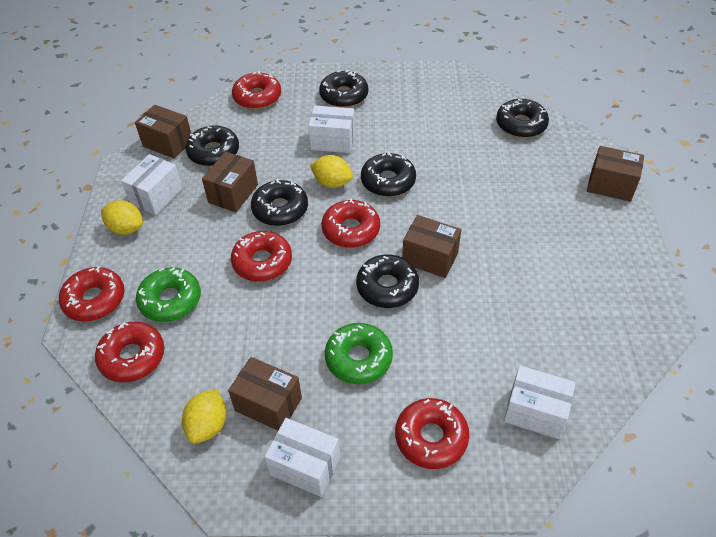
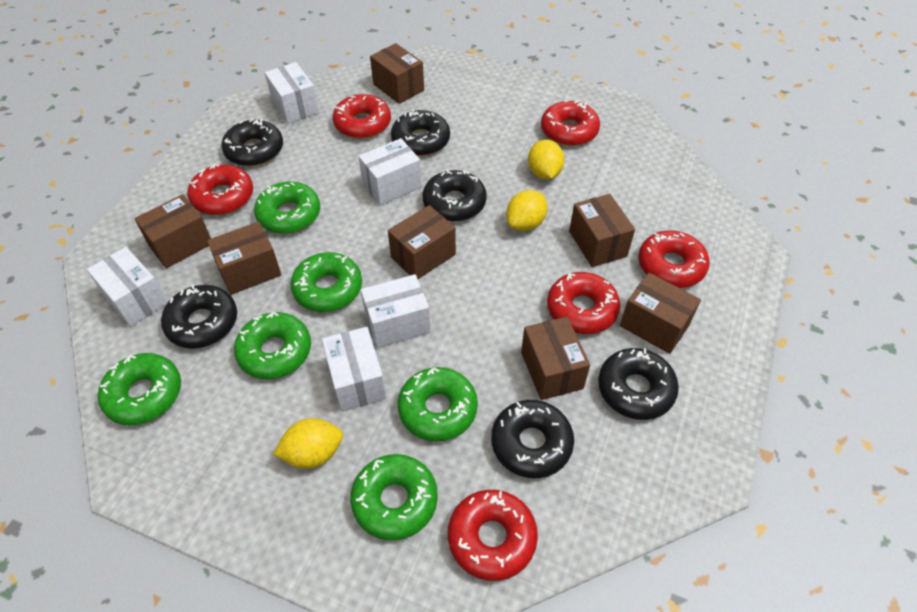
brown box: 5 -> 7
green donut: 2 -> 6
white box: 4 -> 5

